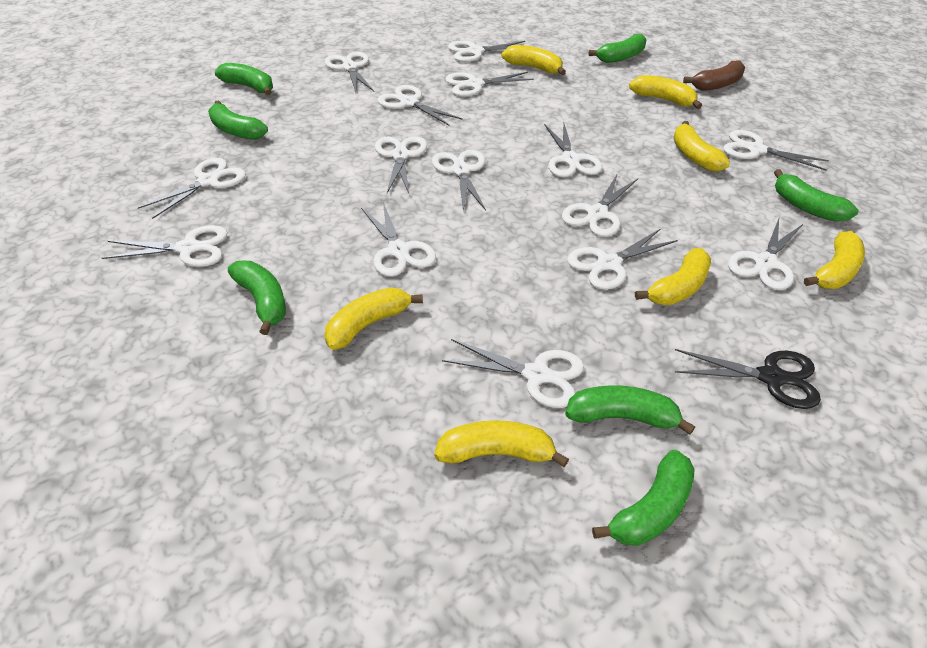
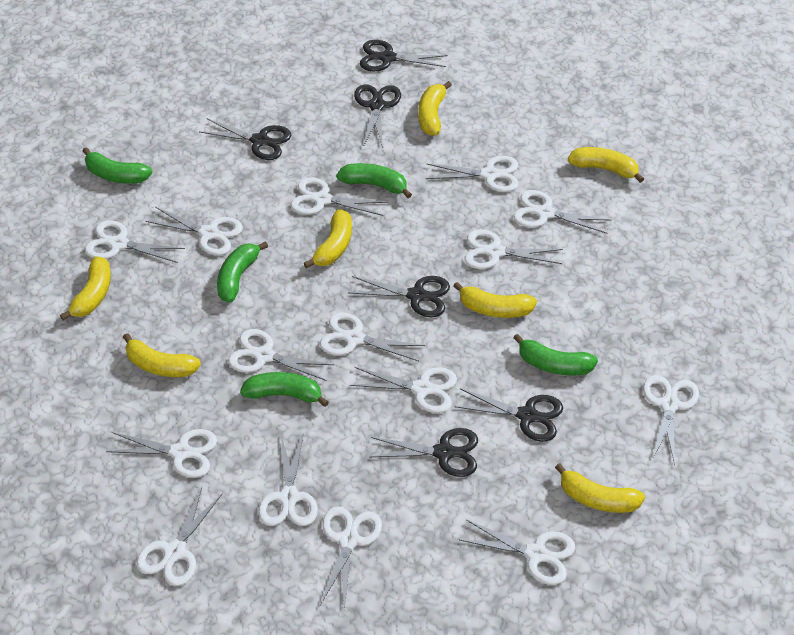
black scissors: 1 -> 6
brown banana: 1 -> 0
green banana: 7 -> 5

